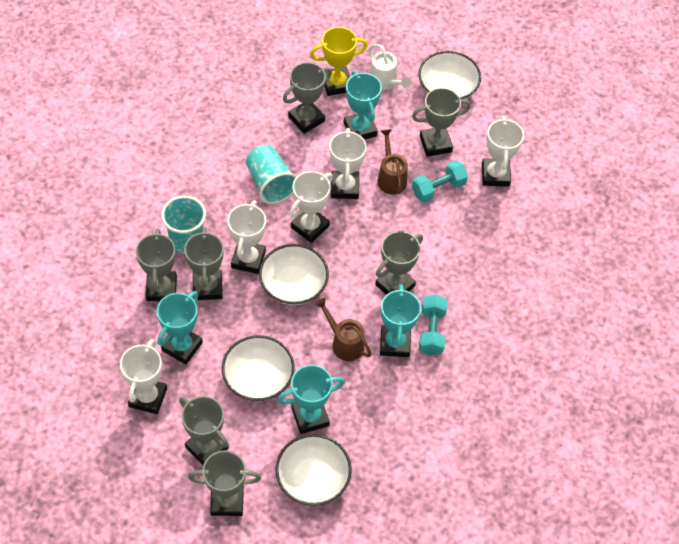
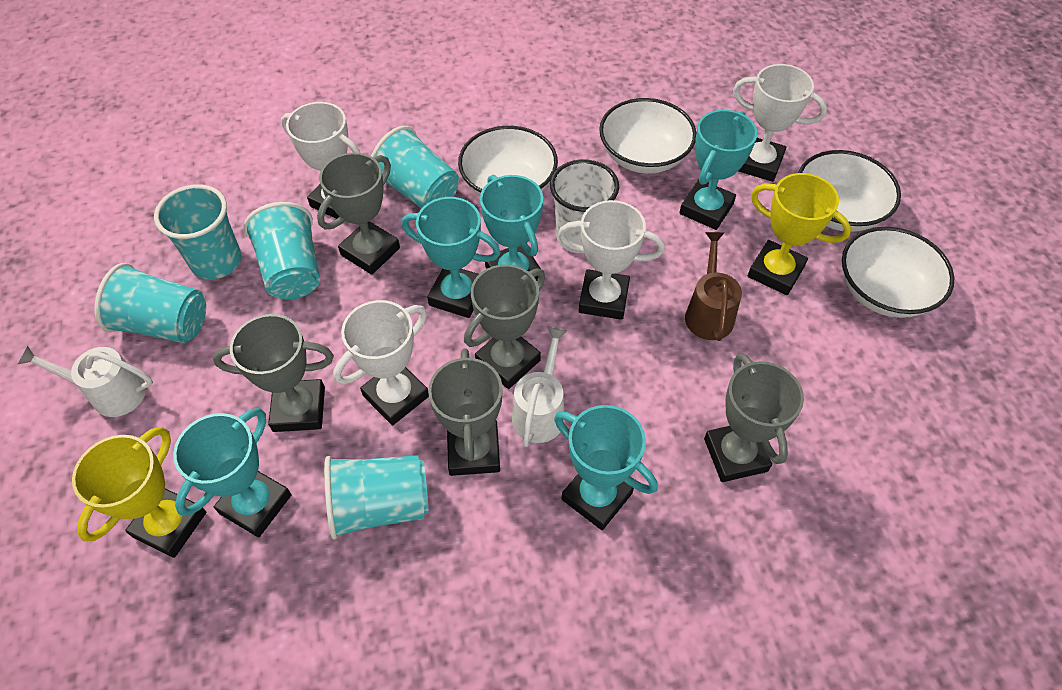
brown watering can: 2 -> 1
grey trophy: 7 -> 5
turquoise cup: 2 -> 5
turquoise dumbbell: 2 -> 0
turquoise trophy: 4 -> 5
white cup: 0 -> 1
white trophy: 5 -> 4
white watering can: 1 -> 2
yellow trophy: 1 -> 2

